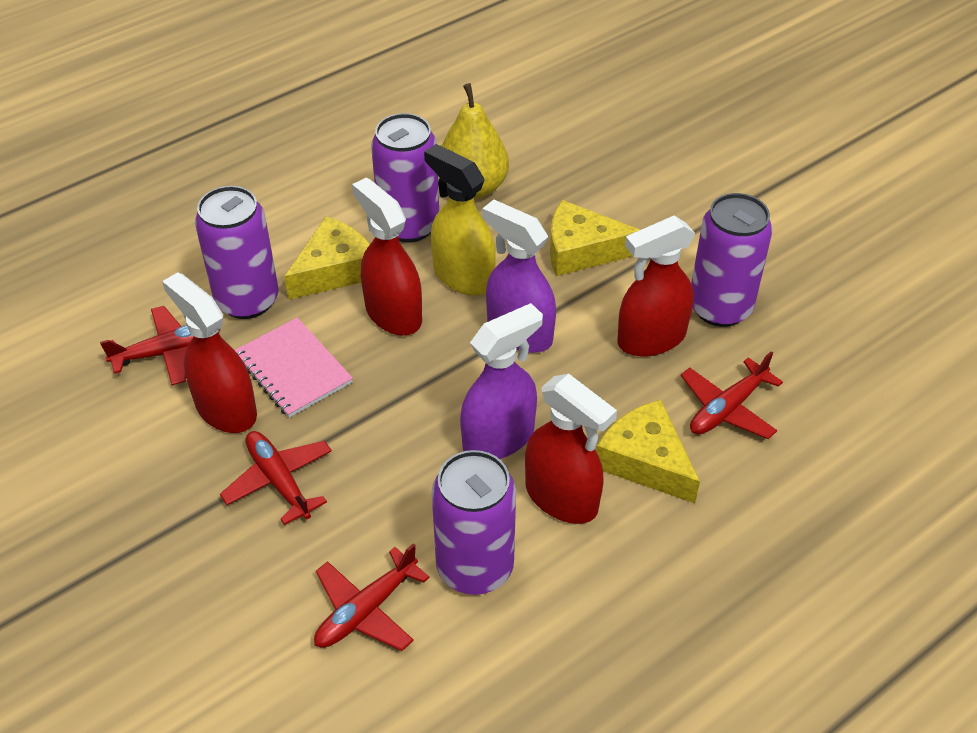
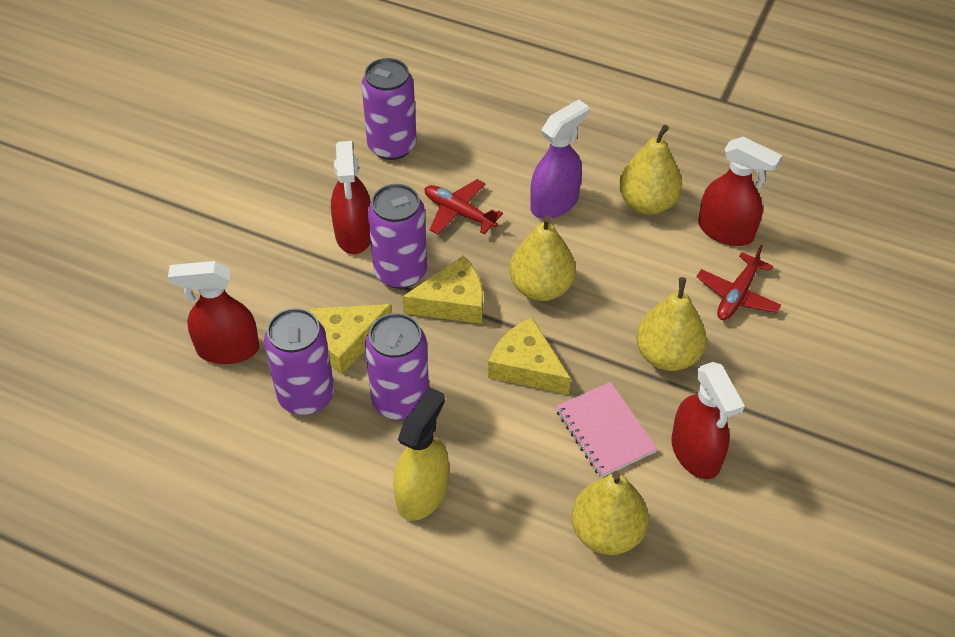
purple spray bottle: 2 -> 1
red plane: 4 -> 2
yellow pear: 1 -> 4

